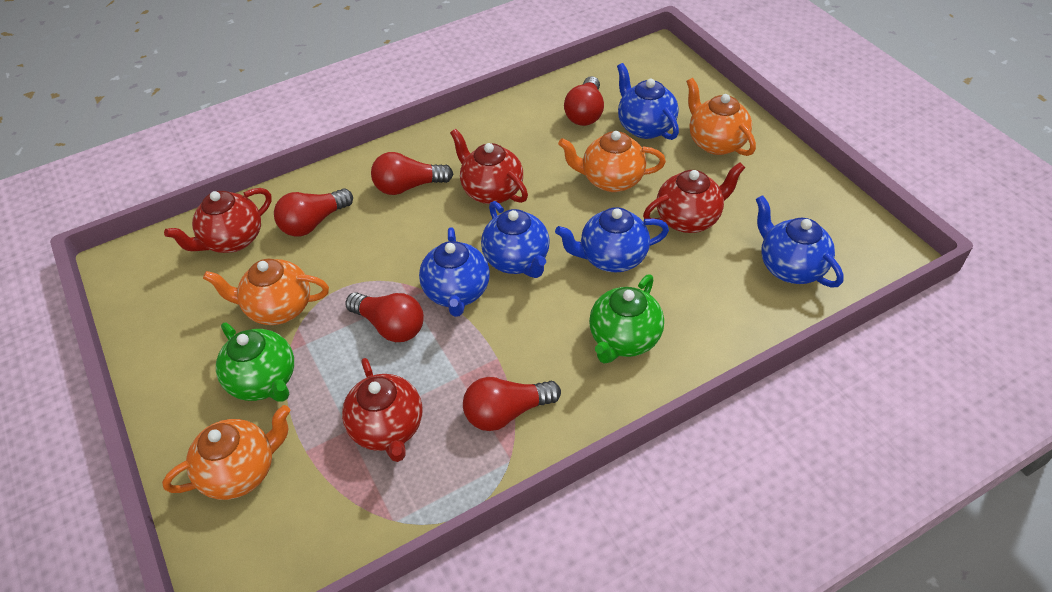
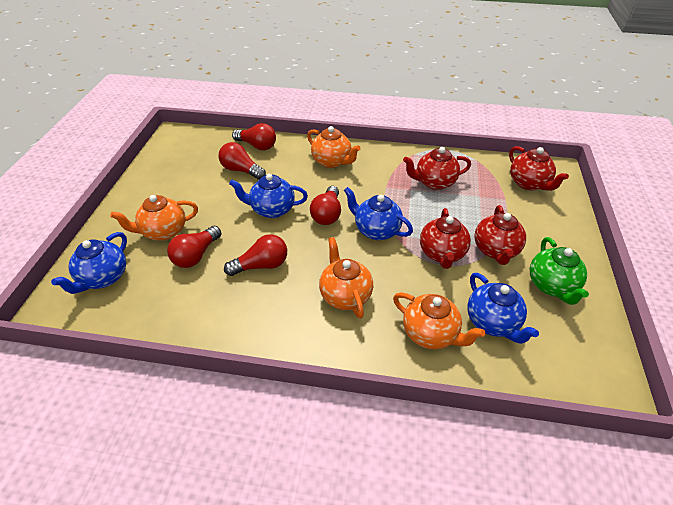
blue teapot: 5 -> 4
green teapot: 2 -> 1

